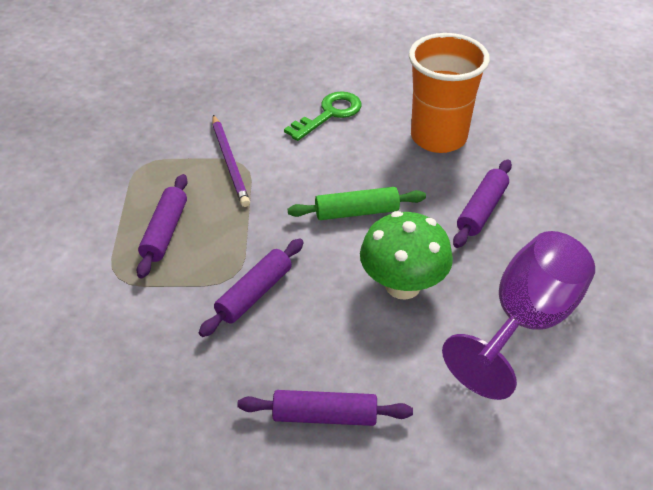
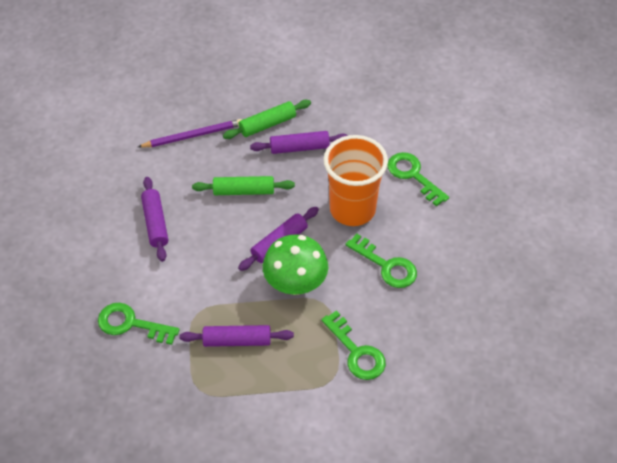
green key: 1 -> 4
green rolling pin: 1 -> 2
purple goblet: 1 -> 0

